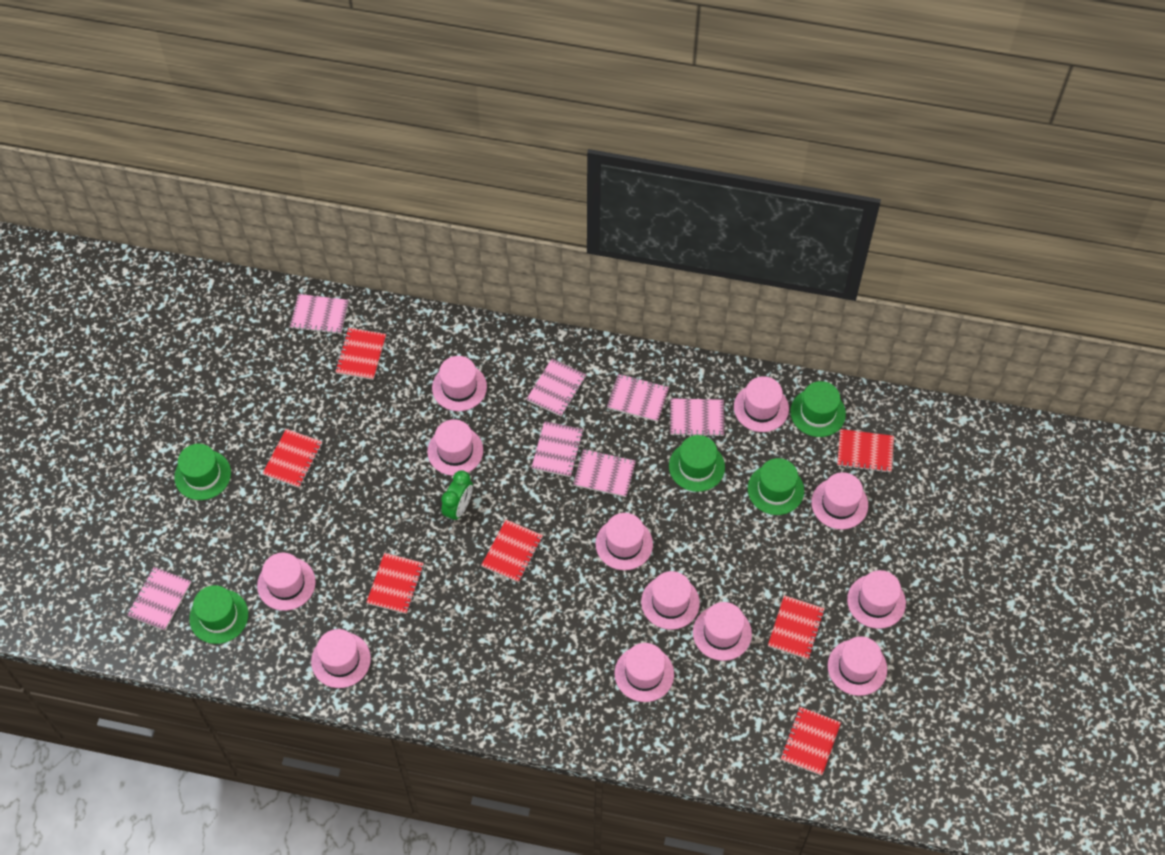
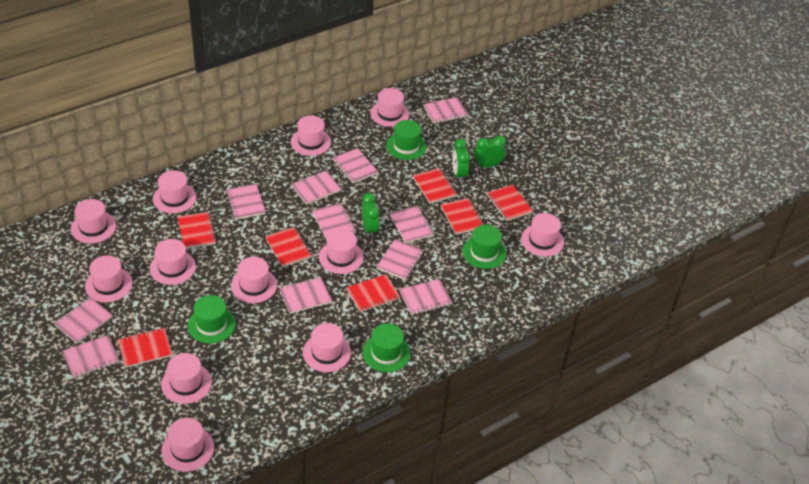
green clock: 1 -> 3
green hat: 5 -> 4
pink notebook: 7 -> 11

